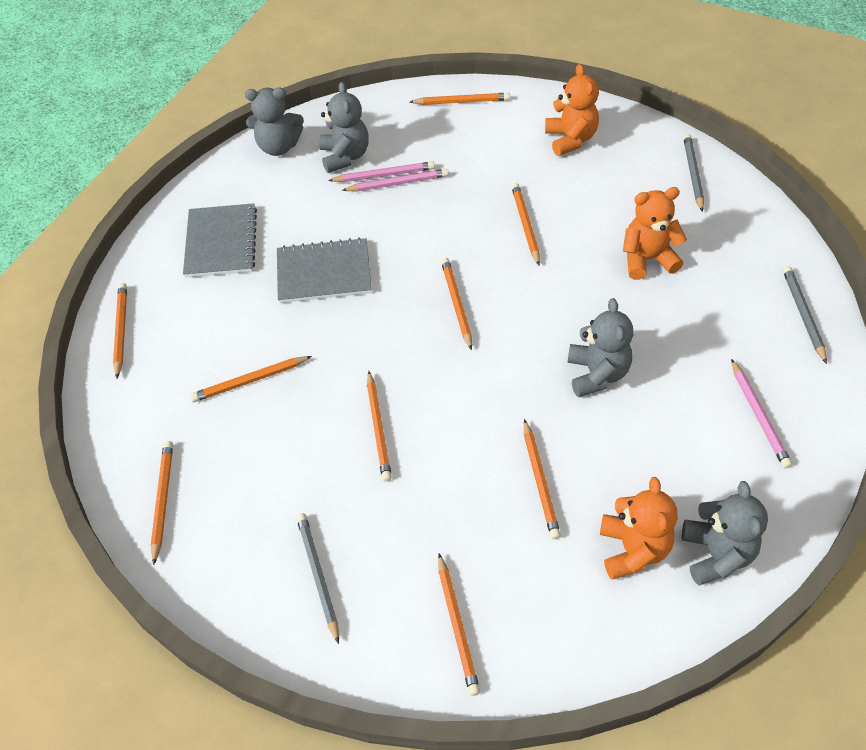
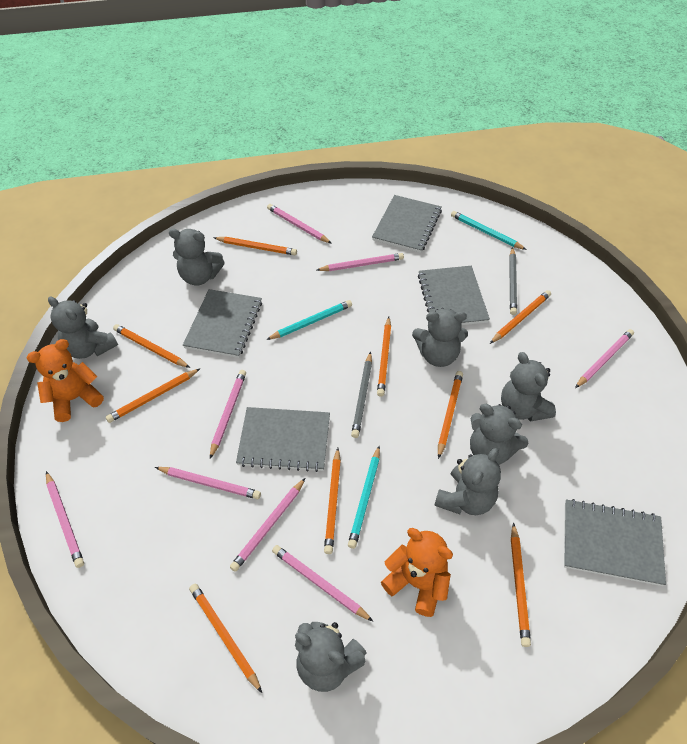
grey notebook: 2 -> 5
grey pencil: 3 -> 2
grey teddy bear: 4 -> 7
orange teddy bear: 3 -> 2
pink pencil: 3 -> 8
turquoise pencil: 0 -> 3

